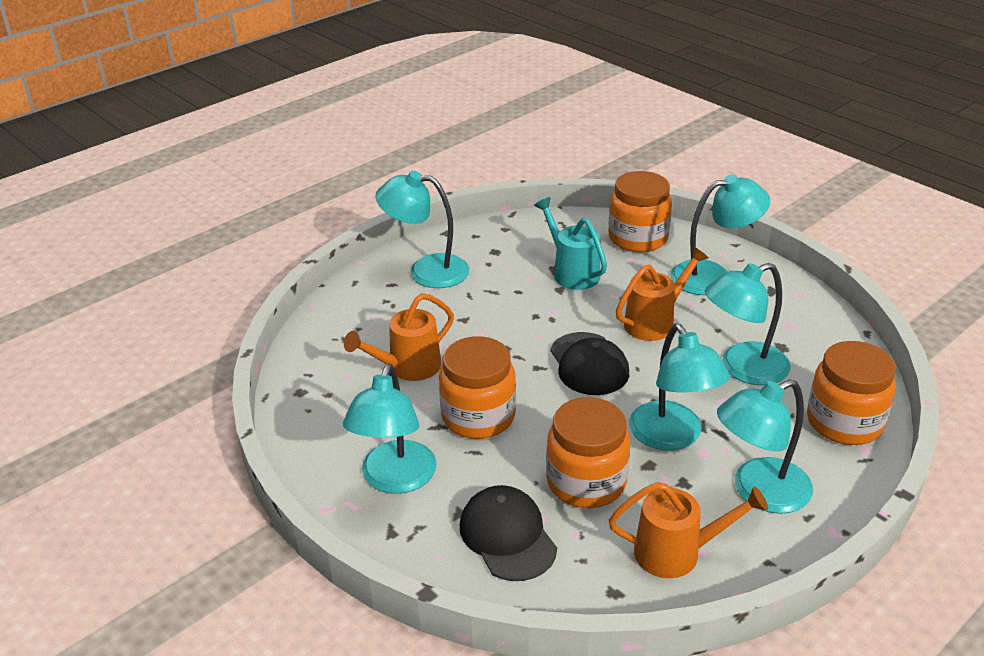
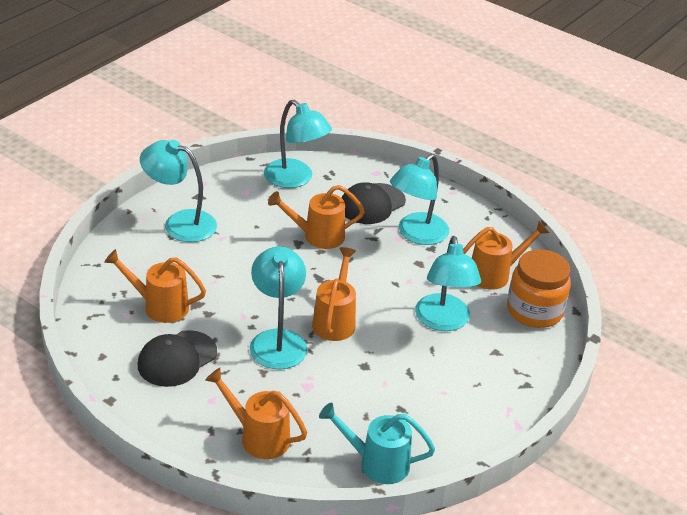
orange jar: 4 -> 1
orange watering can: 3 -> 5
turquoise lamp: 6 -> 5

